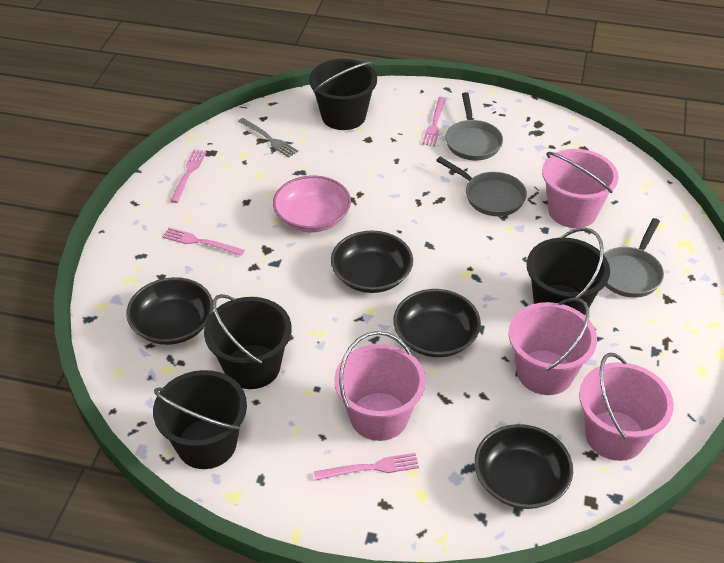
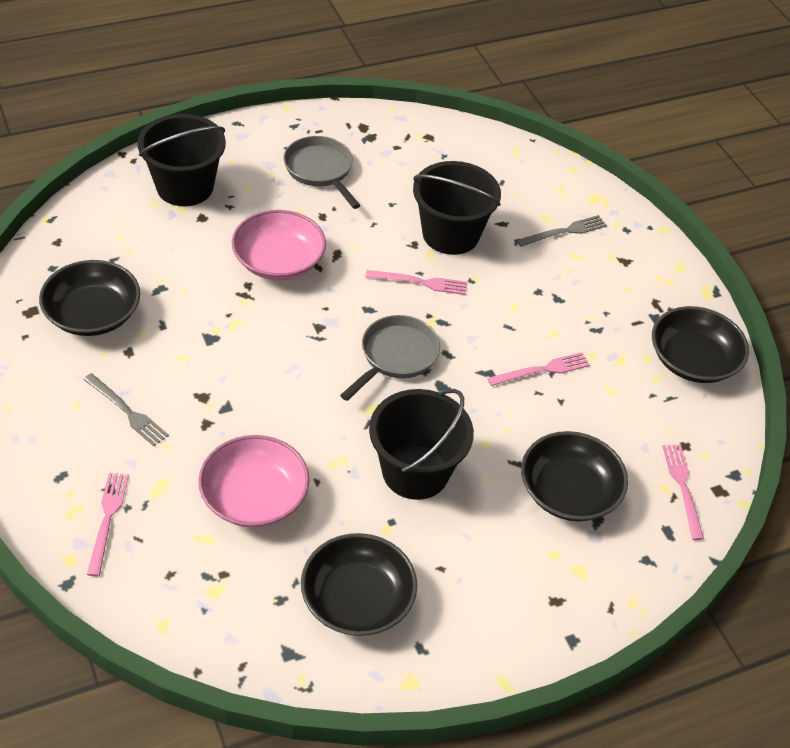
black bucket: 4 -> 3
grey fork: 1 -> 2
grey pan: 3 -> 2
pink bowl: 1 -> 2
pink bucket: 4 -> 0

